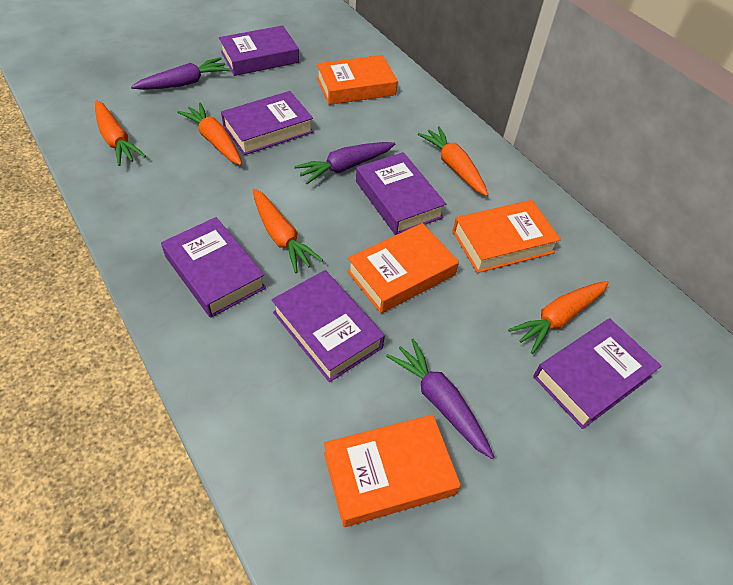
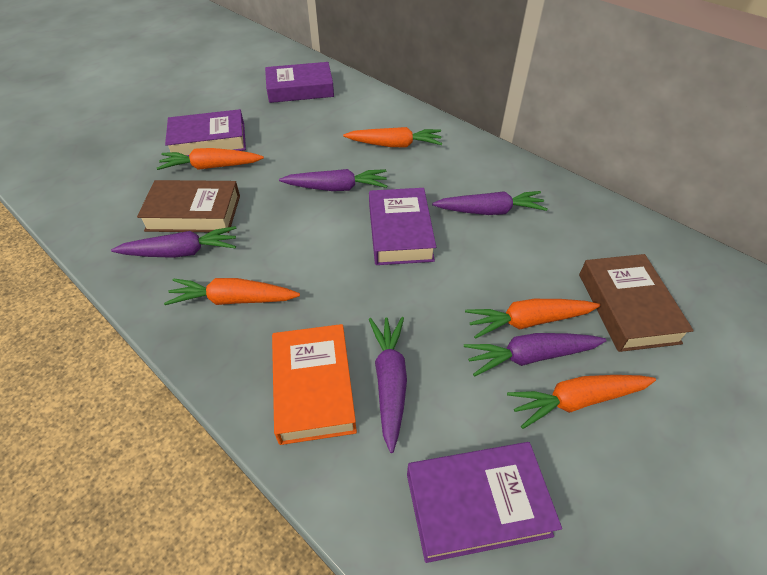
brown book: 0 -> 2
orange book: 4 -> 1
purple book: 6 -> 4
purple carrot: 3 -> 5

